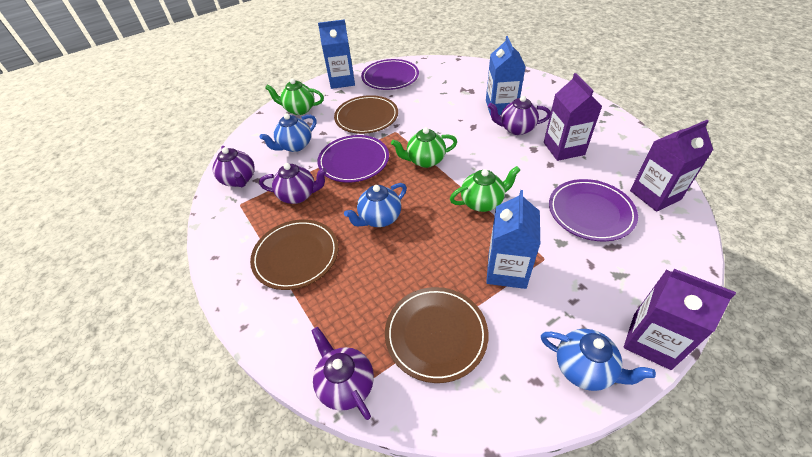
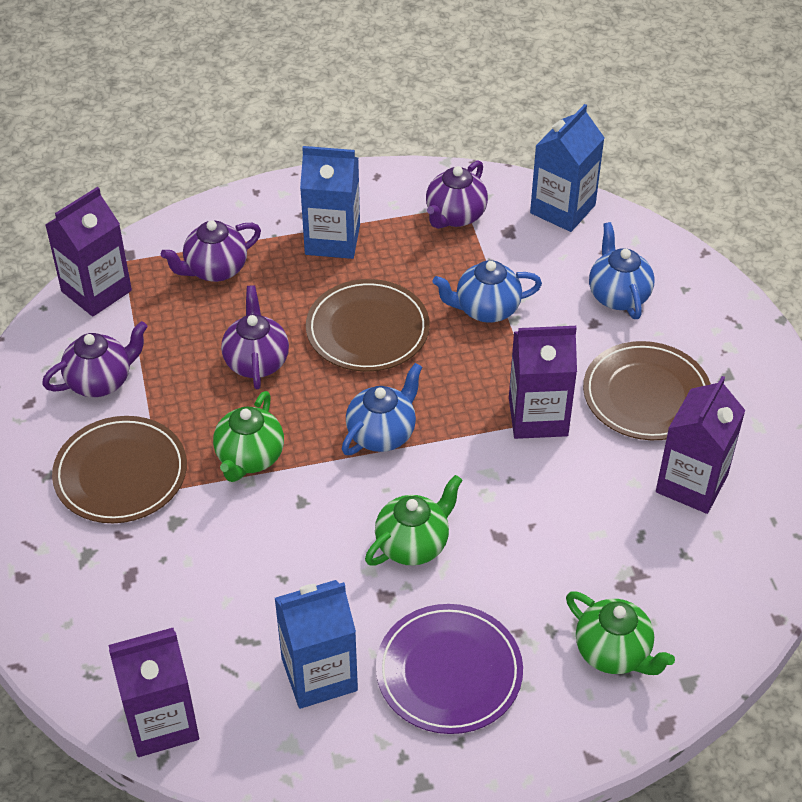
purple carton: 3 -> 4
purple plate: 3 -> 1

